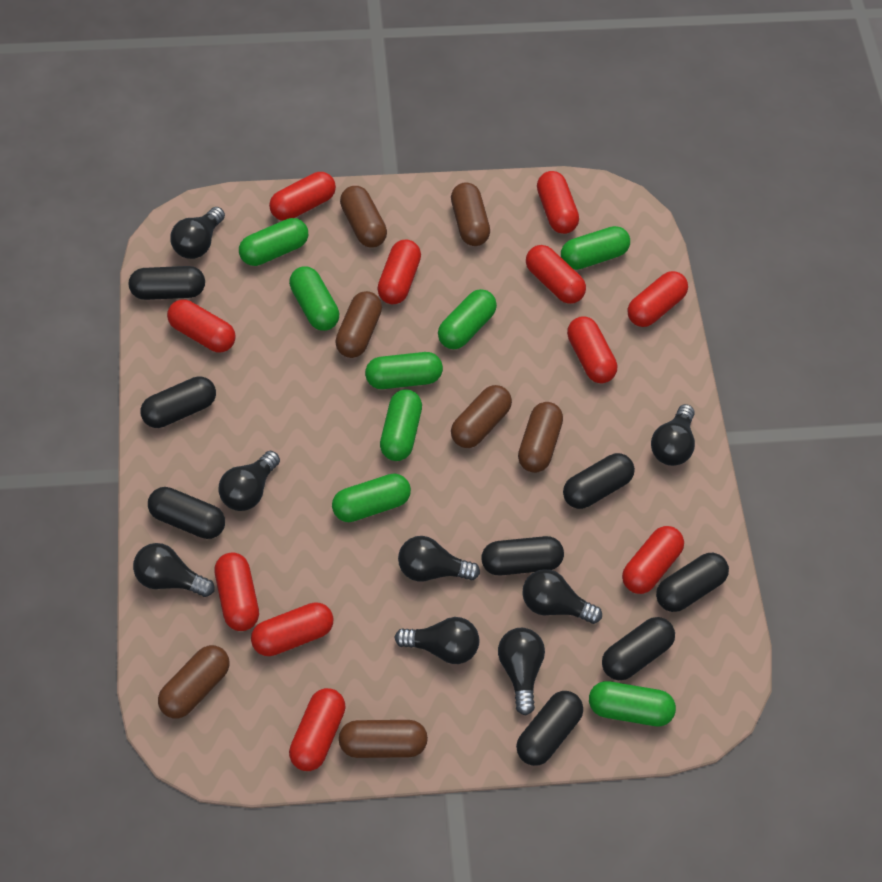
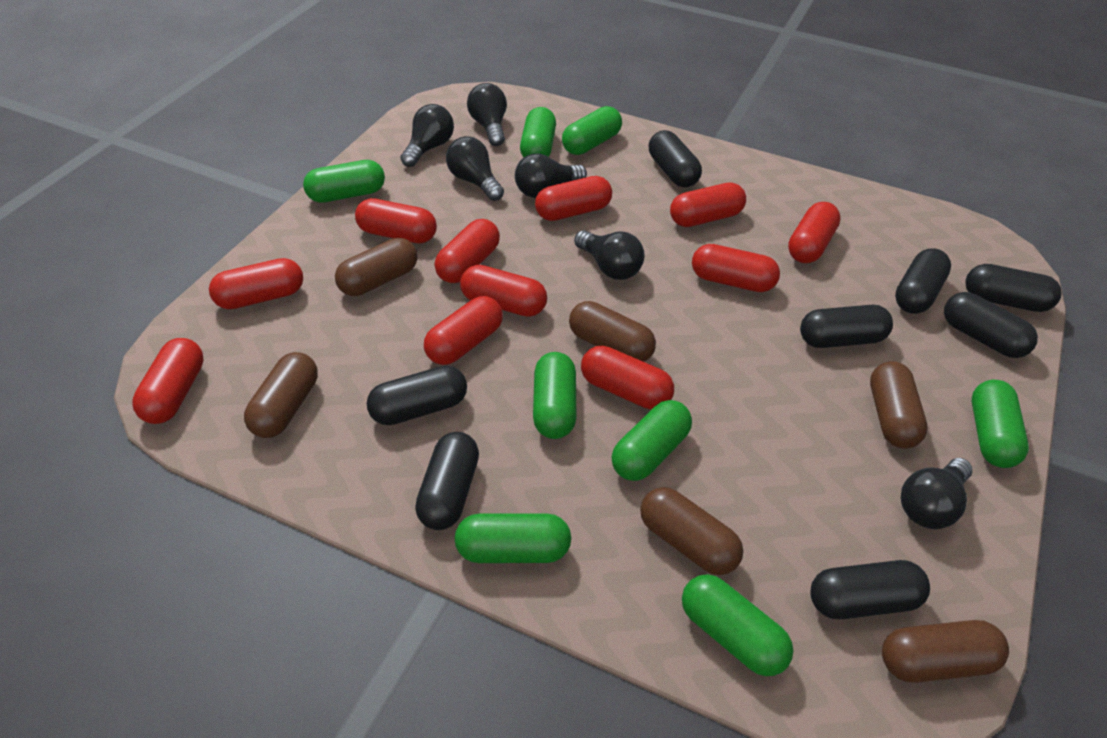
black light bulb: 8 -> 6
brown capsule: 7 -> 6

